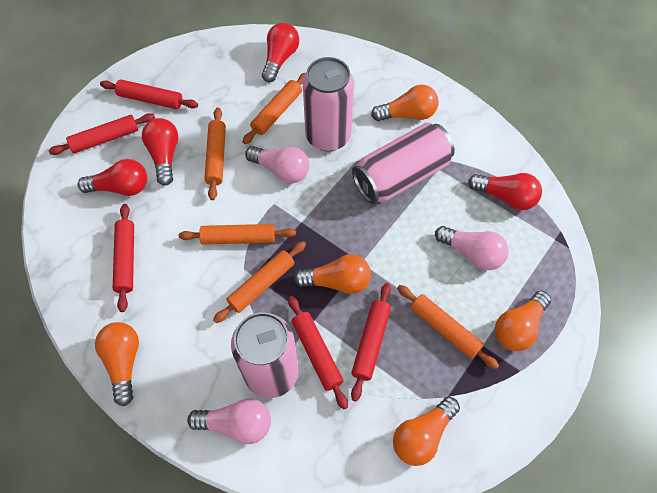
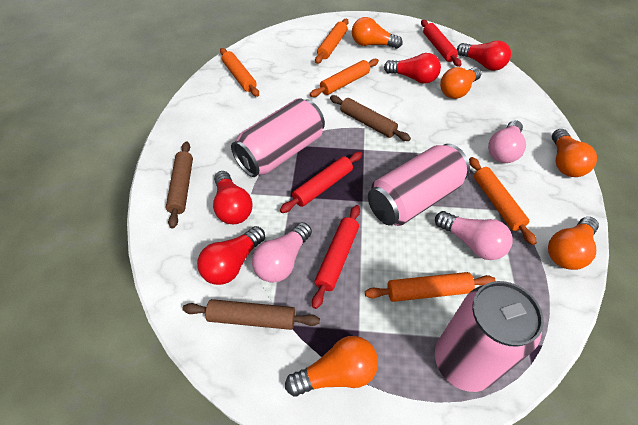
brown rolling pin: 0 -> 3
red rolling pin: 5 -> 3

